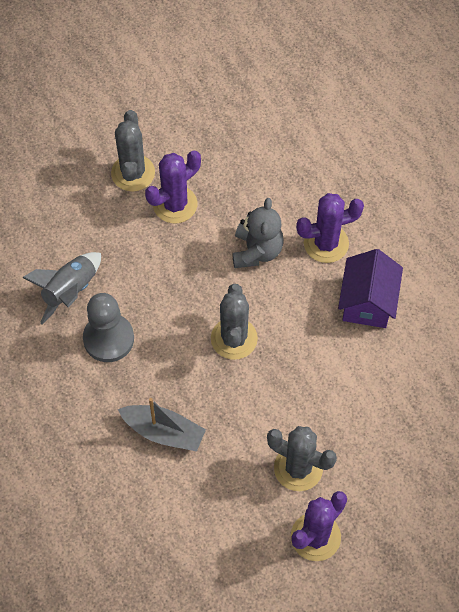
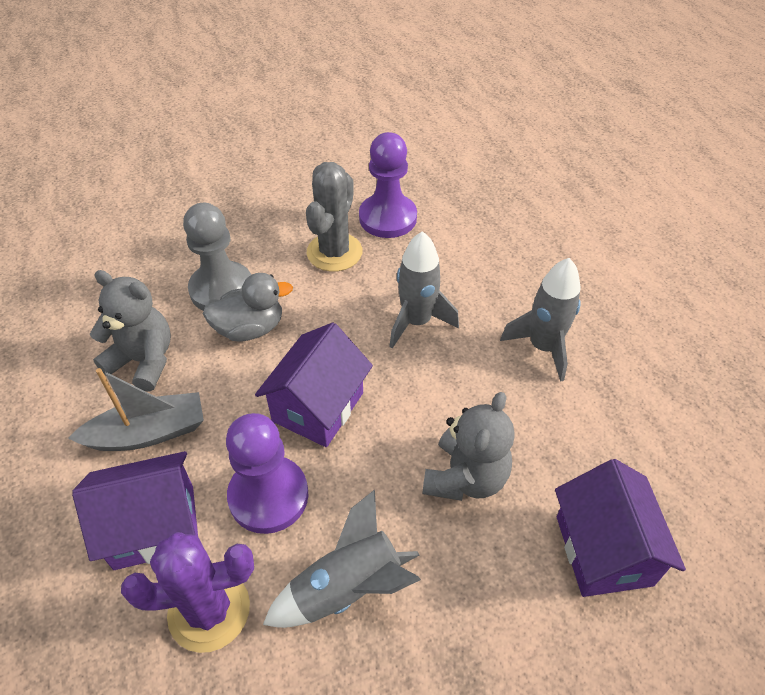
grey cactus: 3 -> 1
grey duck: 0 -> 1
grey rocket: 1 -> 3
grey teddy bear: 1 -> 2
purple cactus: 3 -> 1
purple house: 1 -> 3
purple pawn: 0 -> 2

